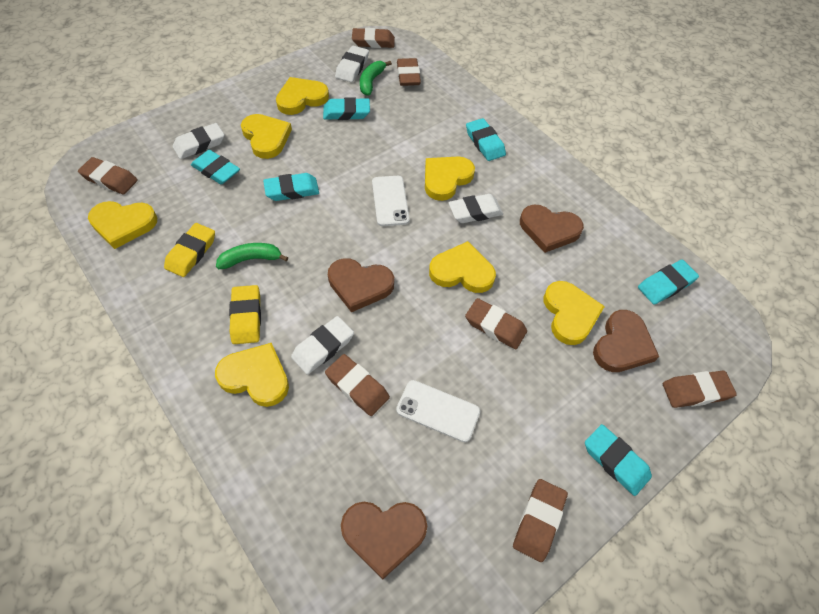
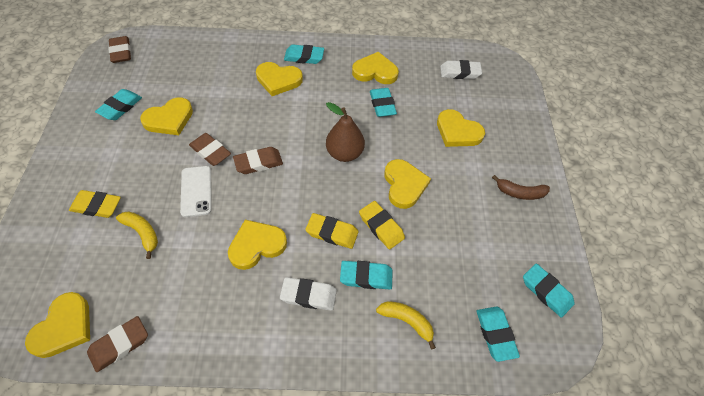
brown banana: 0 -> 1
brown eraser: 7 -> 4
brown heart: 4 -> 0
brown pear: 0 -> 1
green banana: 2 -> 0
white eraser: 4 -> 2
white phone: 2 -> 1
yellow banana: 0 -> 2
yellow eraser: 2 -> 3

